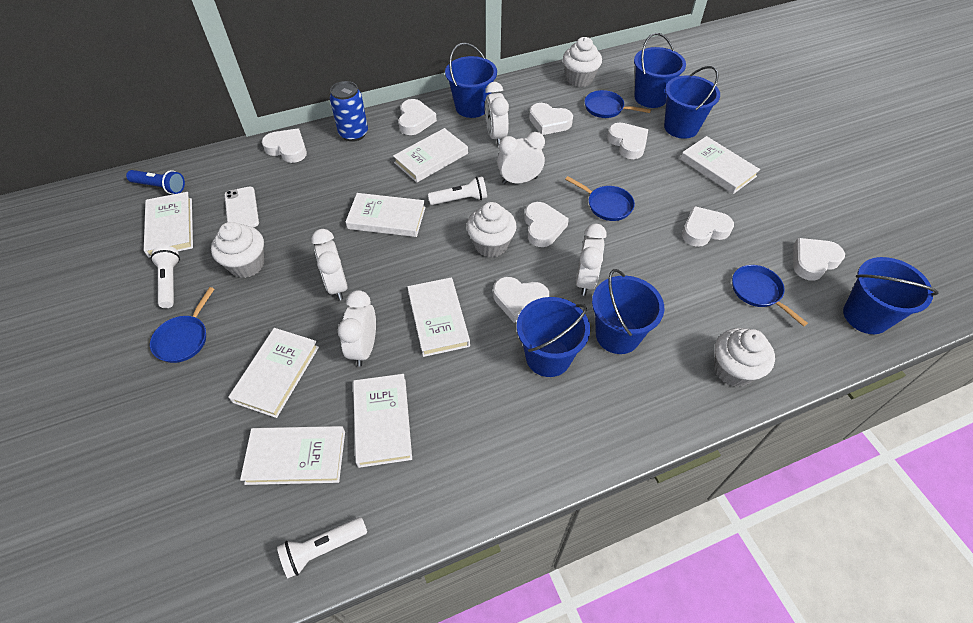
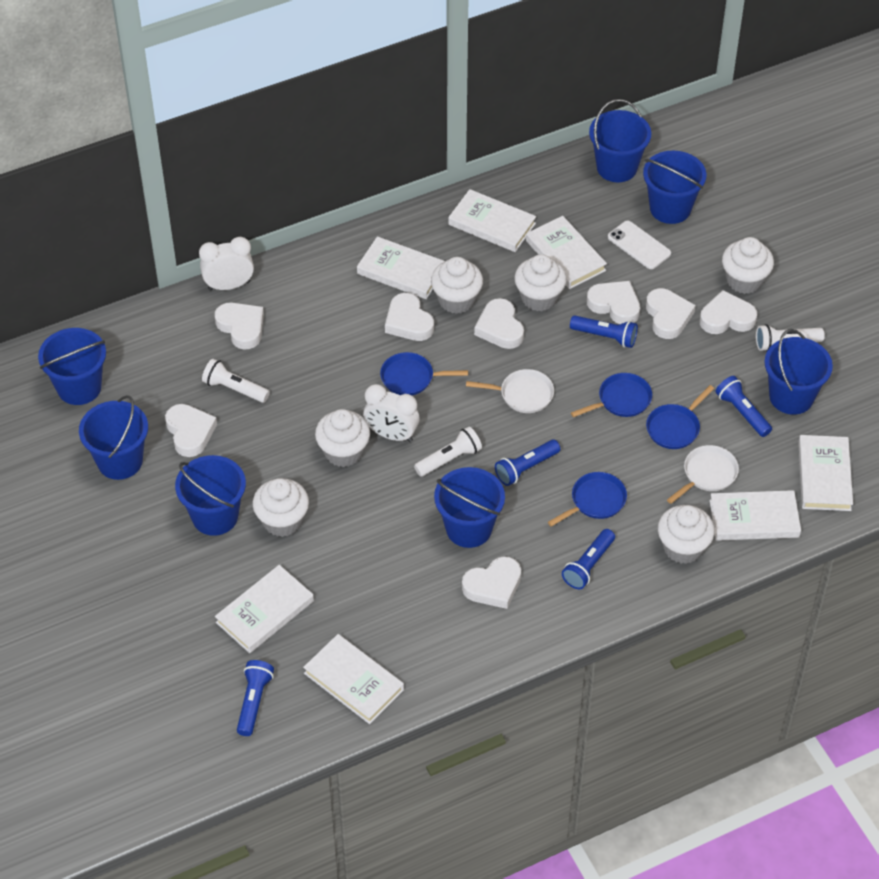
blue bucket: 6 -> 7
blue can: 1 -> 0
blue flashlight: 1 -> 5
white book: 8 -> 7
white clock: 5 -> 2
white cupcake: 4 -> 6
white pan: 0 -> 2

